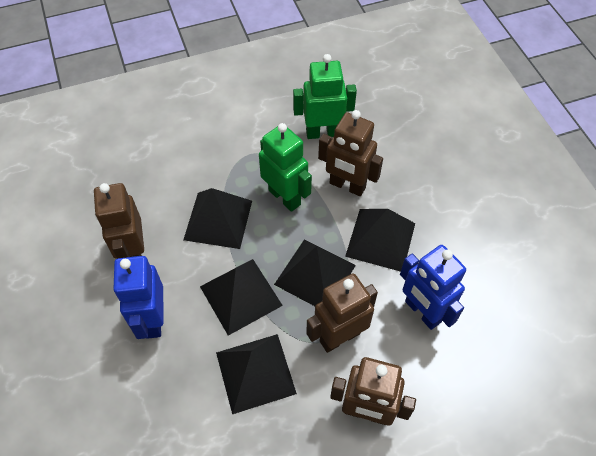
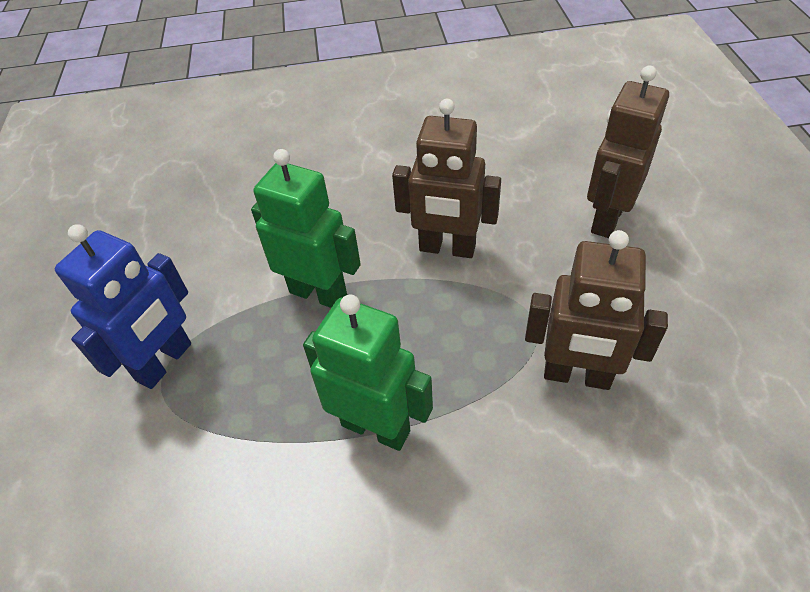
black pyramid: 5 -> 0
blue robot: 2 -> 1
brown robot: 4 -> 3

